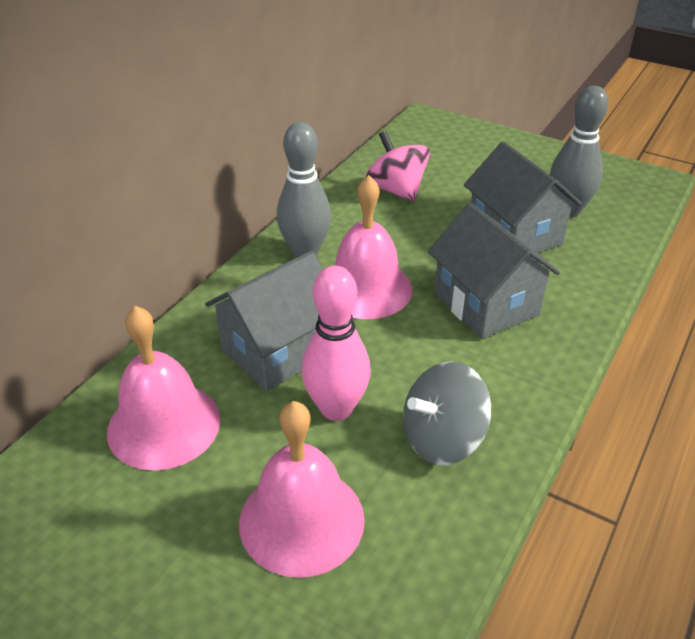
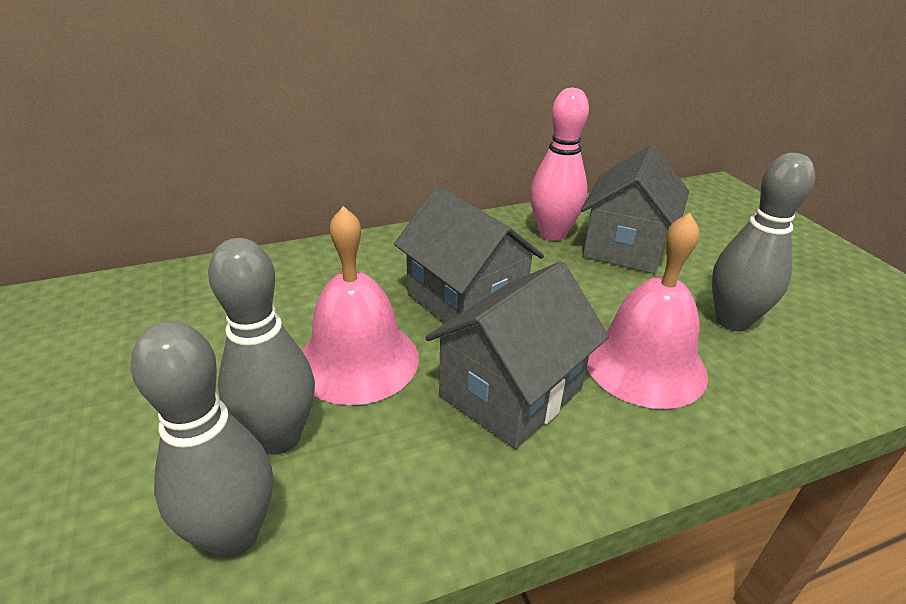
grey bowling pin: 2 -> 3
grey spinning top: 1 -> 0
pink bell: 3 -> 2
pink spinning top: 1 -> 0

